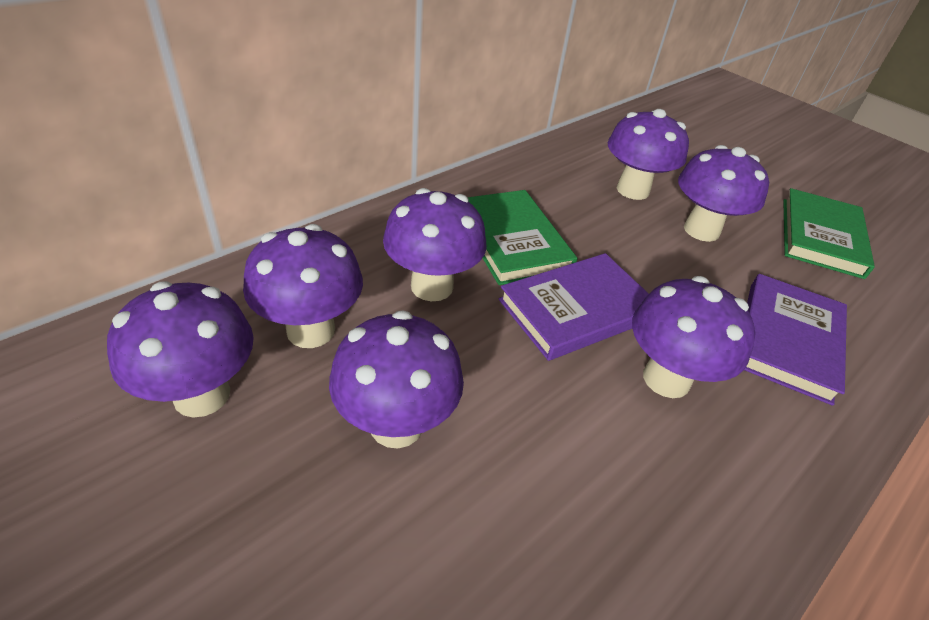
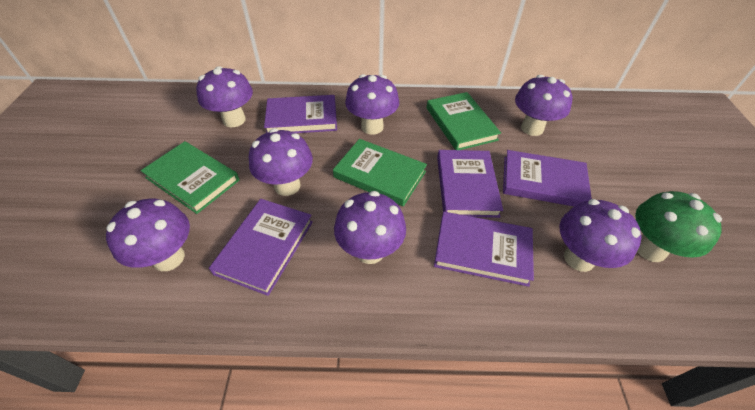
green book: 2 -> 3
green mushroom: 0 -> 1
purple book: 2 -> 5

